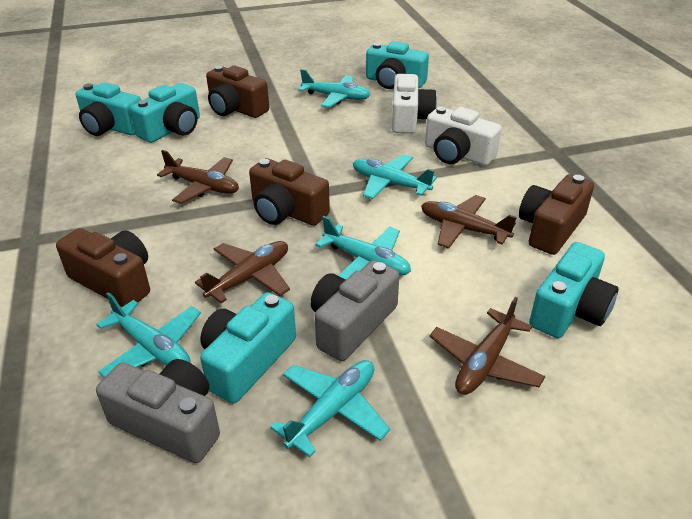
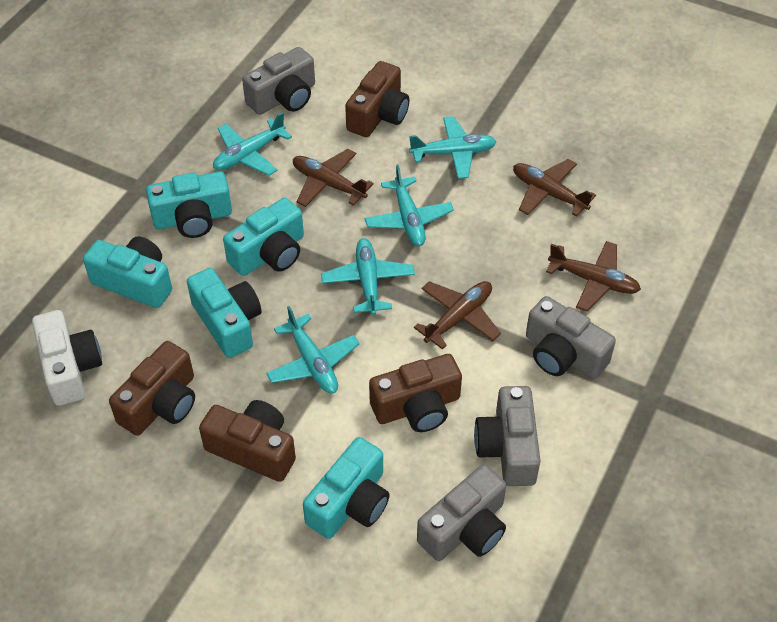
grey camera: 2 -> 4
white camera: 2 -> 1

